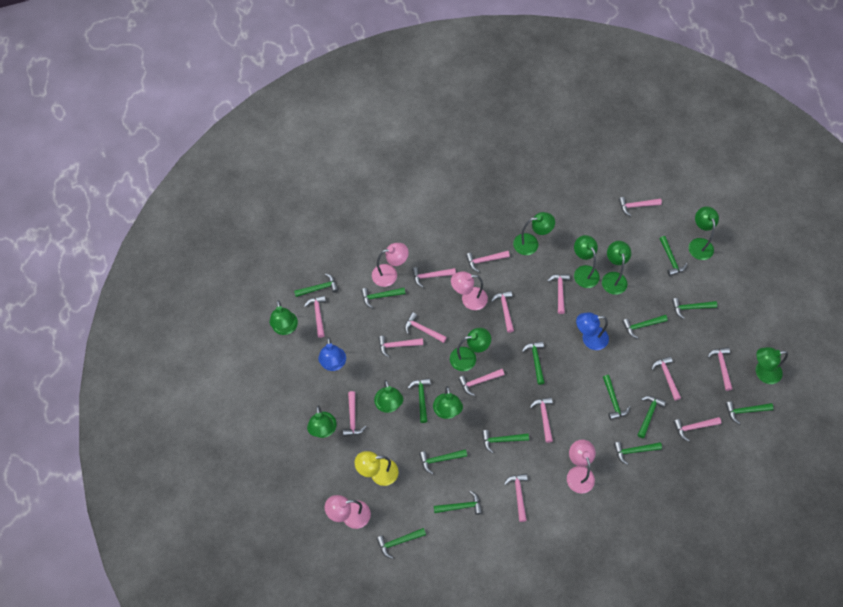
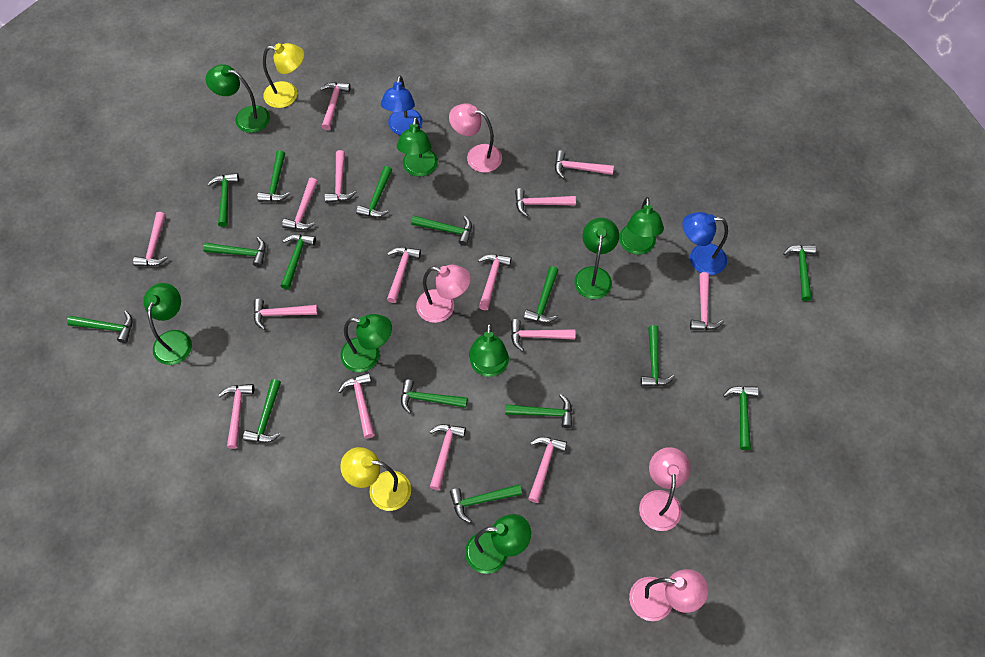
green lamp: 10 -> 8
yellow lamp: 1 -> 2

